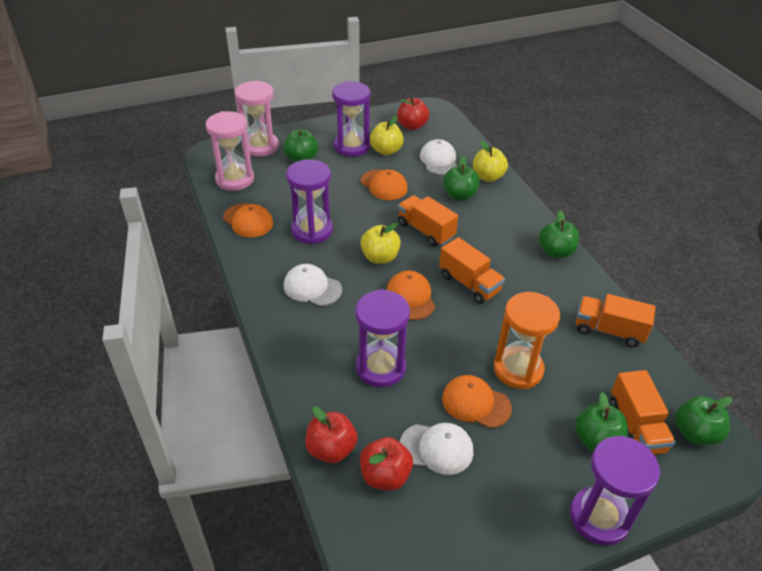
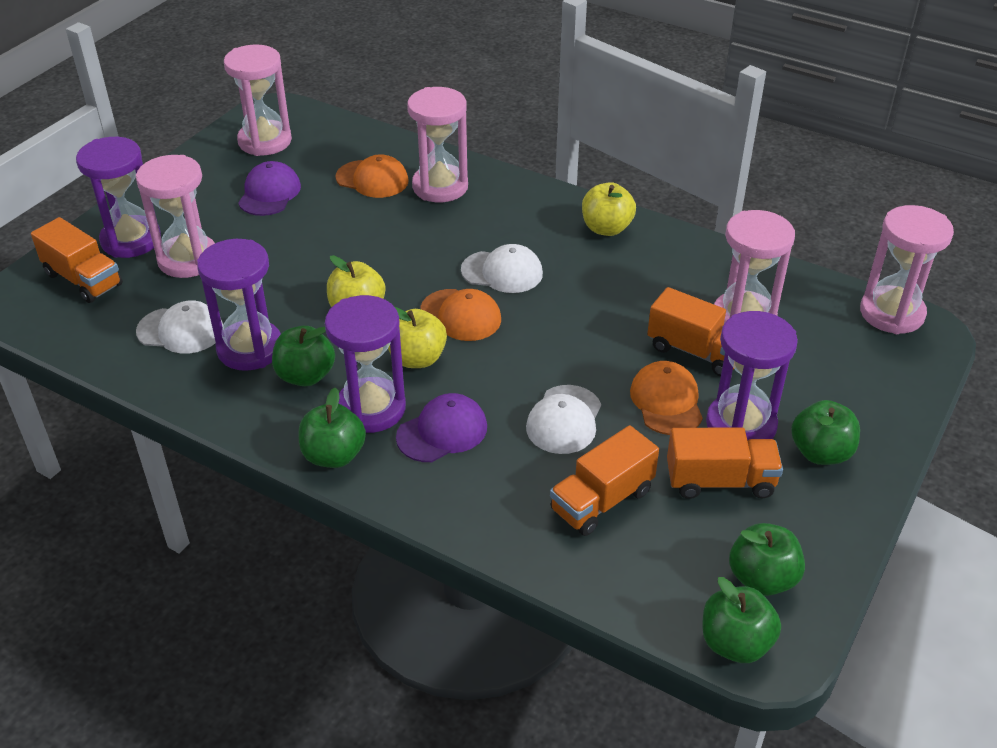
orange cap: 4 -> 3
orange hourglass: 1 -> 0
pink hourglass: 2 -> 5
purple cap: 0 -> 2
red apple: 3 -> 0

